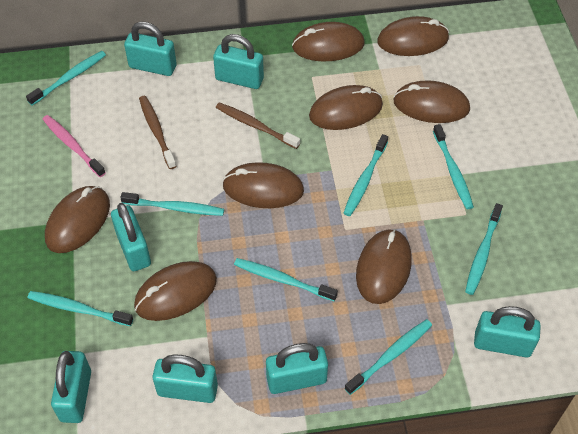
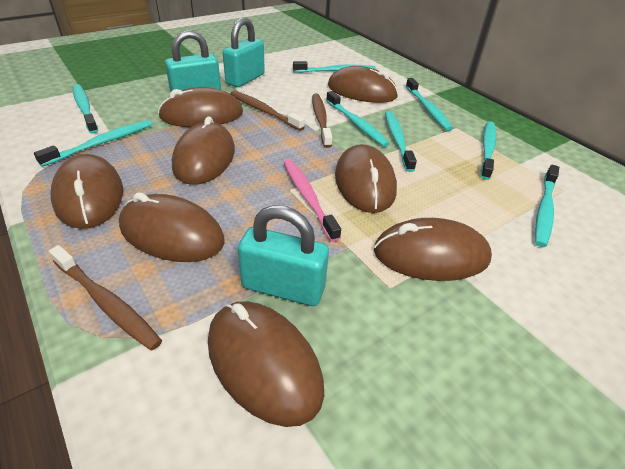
brown toothbrush: 2 -> 3
turquoise padlock: 7 -> 3

